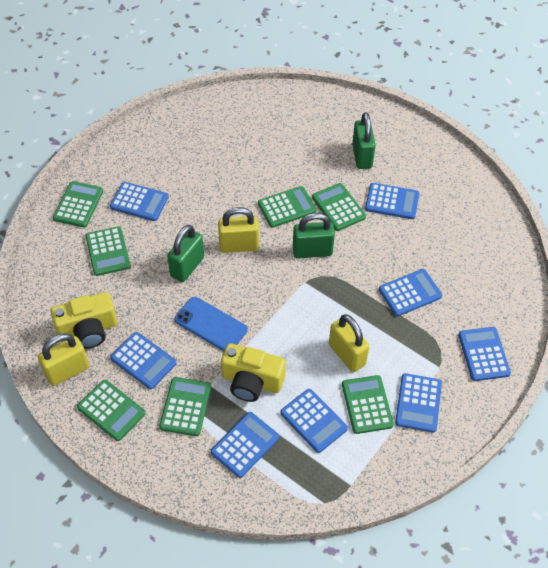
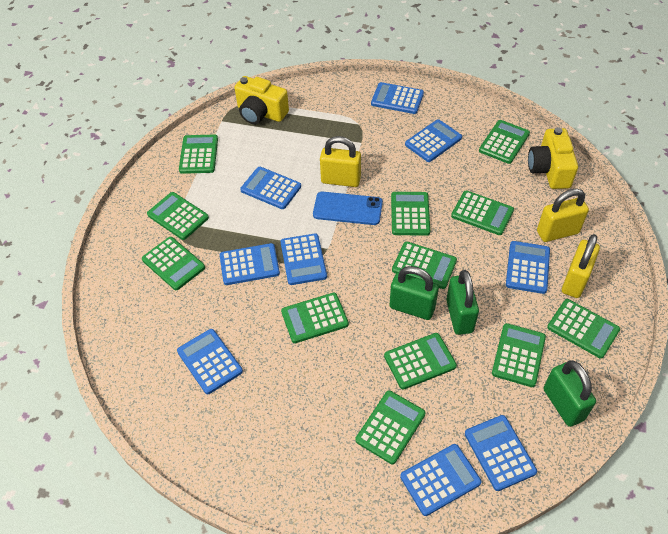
blue calculator: 8 -> 9
green calculator: 7 -> 12

